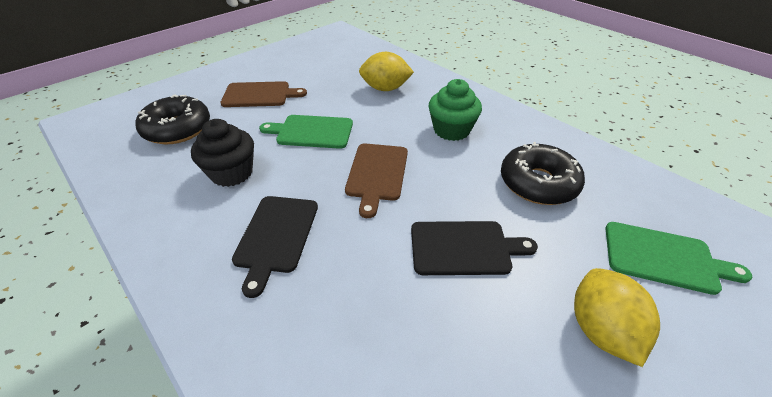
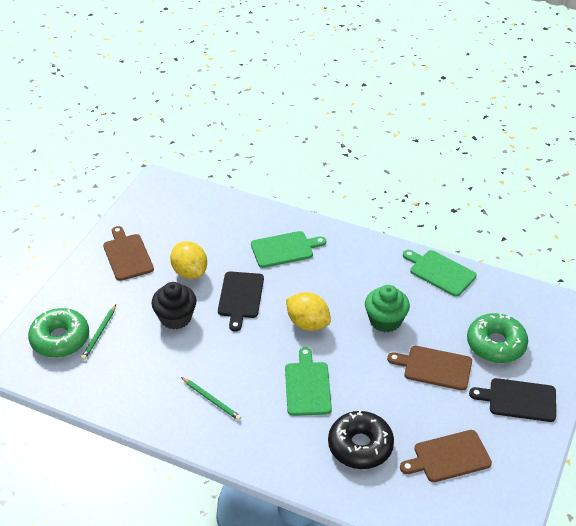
black donut: 2 -> 1
brown cutting board: 2 -> 3
green cutting board: 2 -> 3
green donut: 0 -> 2
green pencil: 0 -> 2

